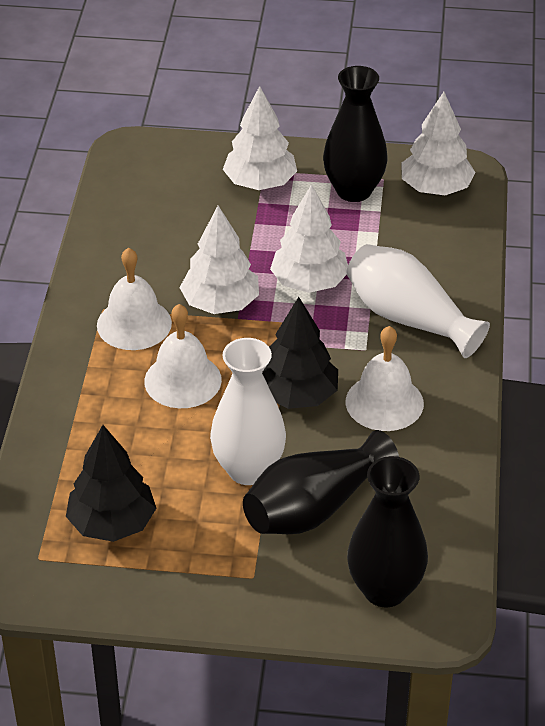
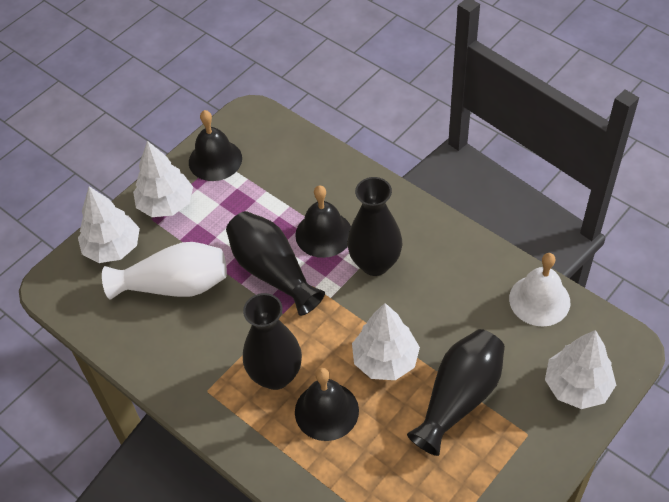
black bell: 0 -> 3
black tree: 2 -> 0
black vase: 3 -> 4
white bell: 3 -> 1
white vase: 2 -> 1

